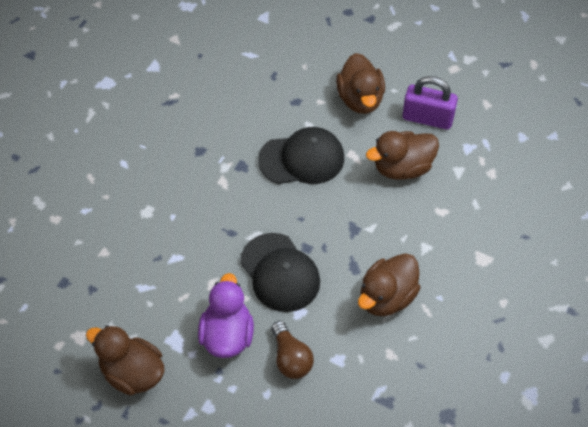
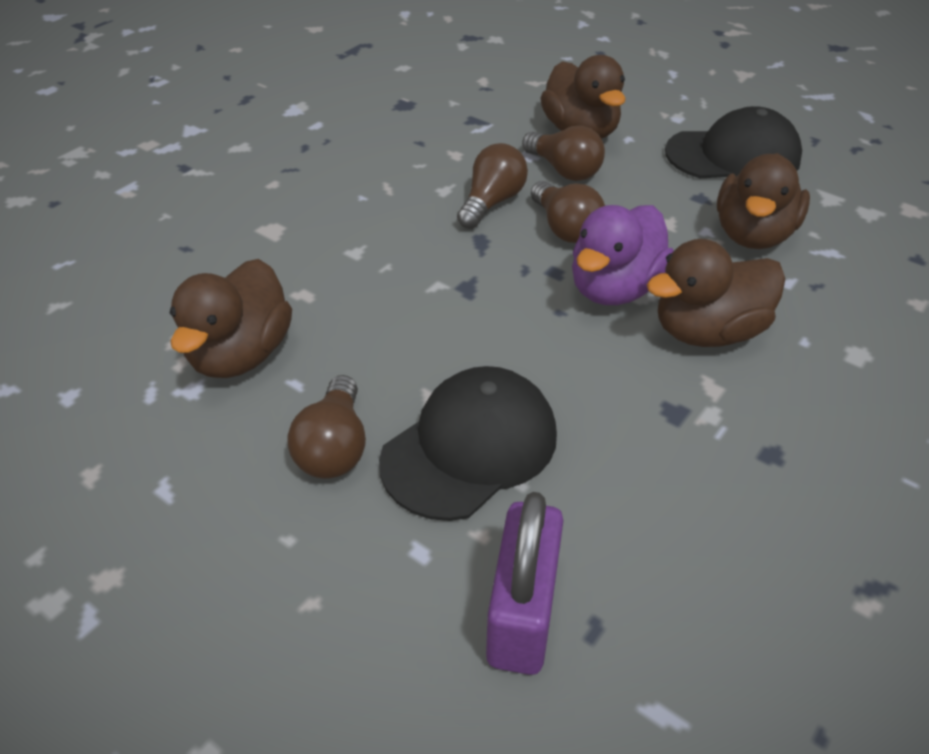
brown light bulb: 1 -> 4

